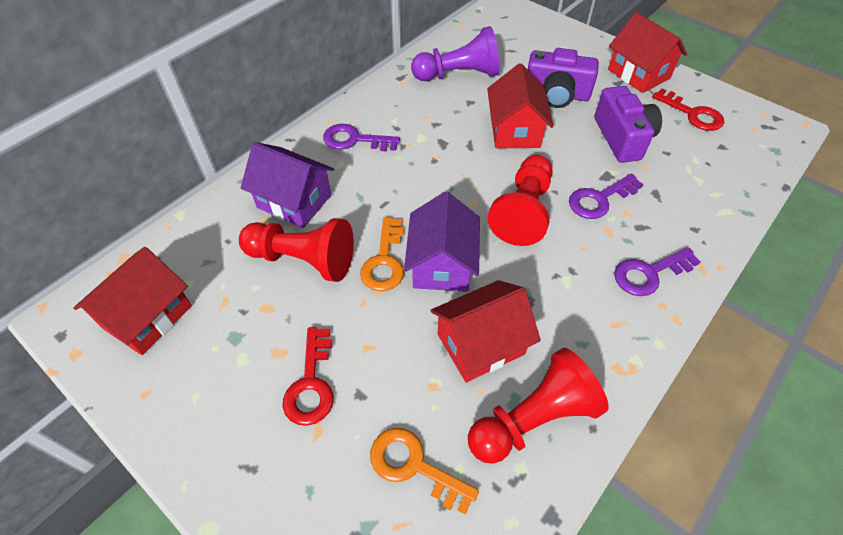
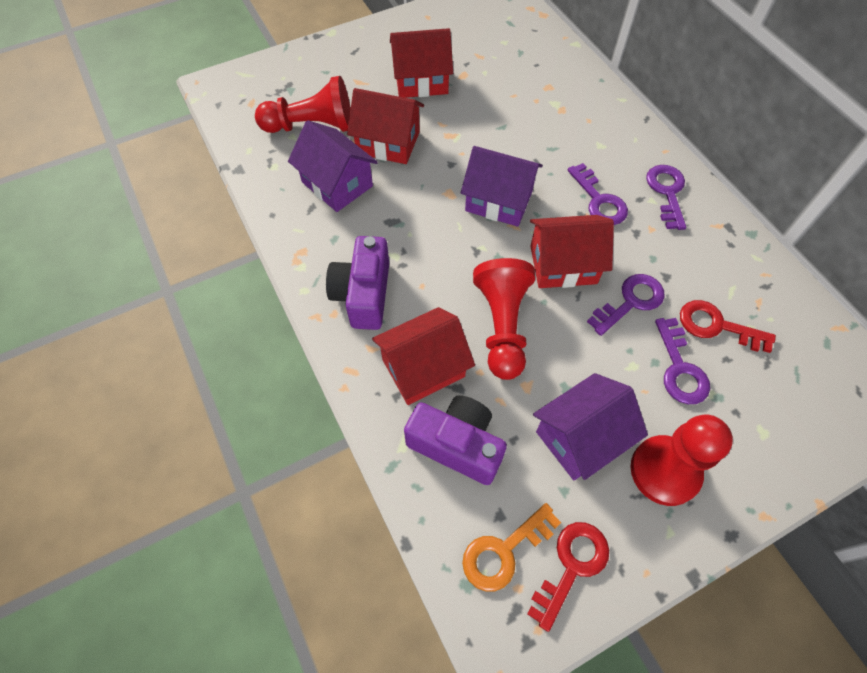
orange key: 2 -> 1
purple house: 2 -> 3
purple key: 3 -> 4
purple pawn: 1 -> 0

